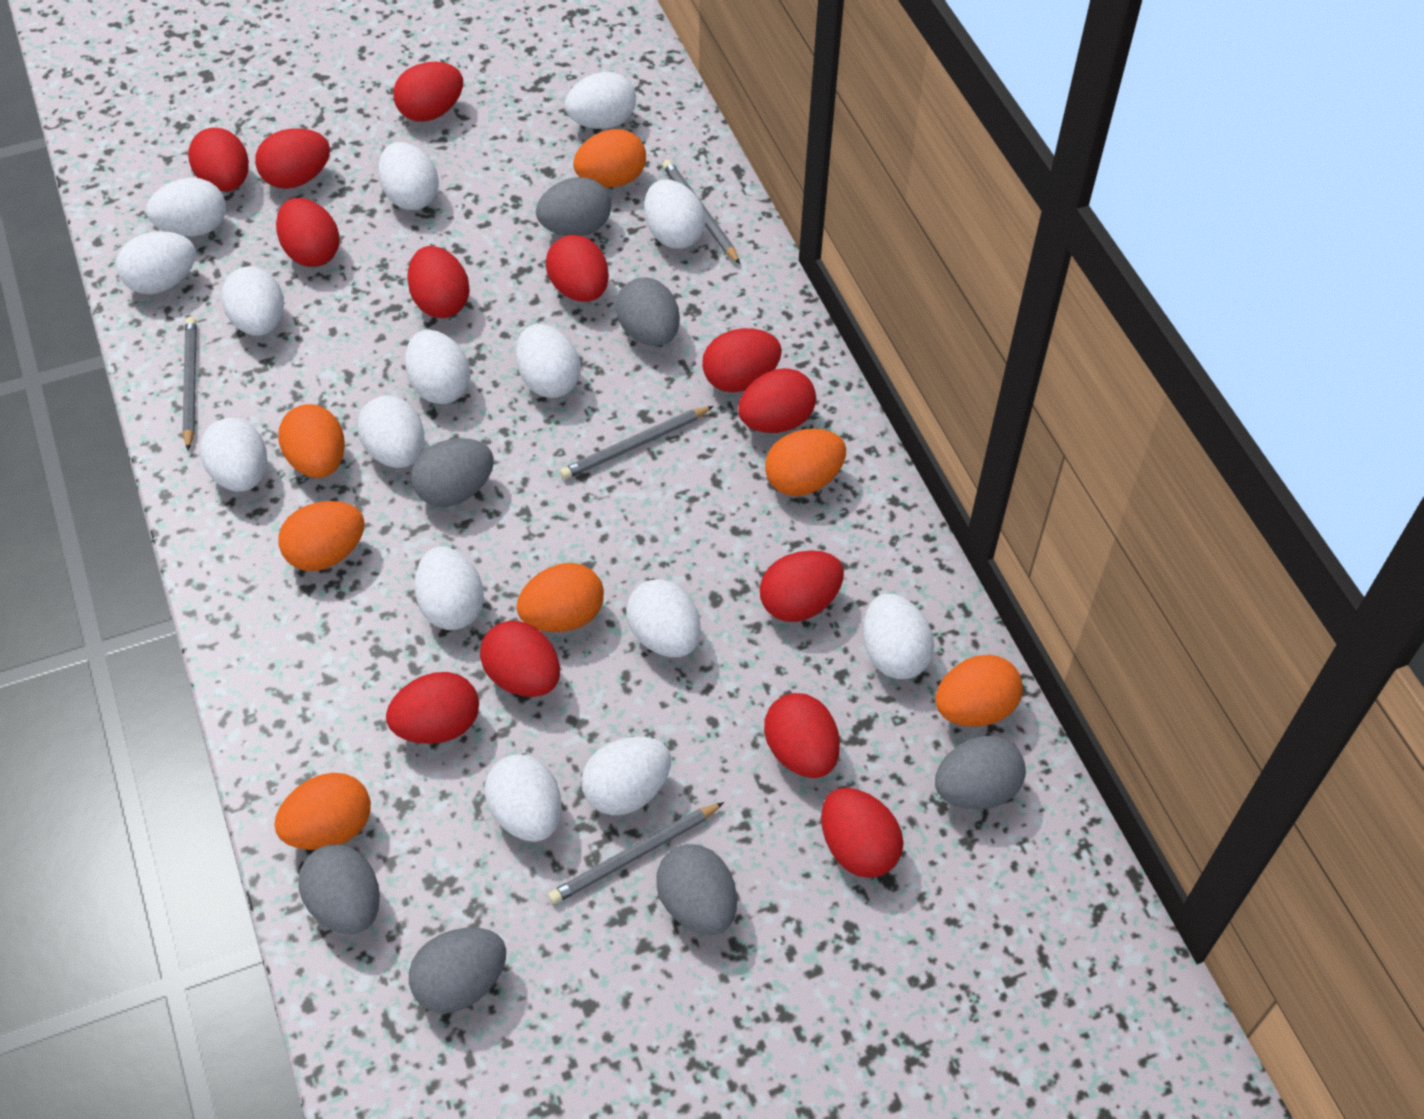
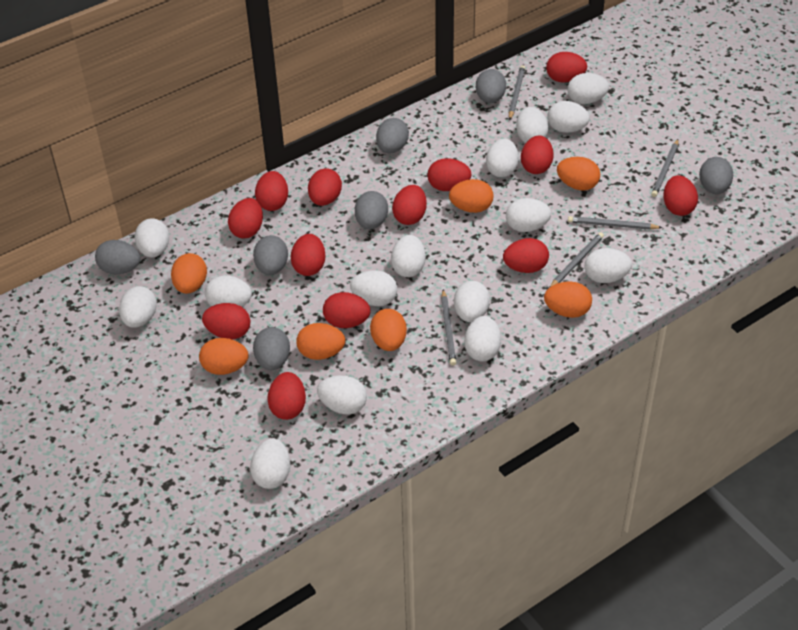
grey pencil: 4 -> 5

